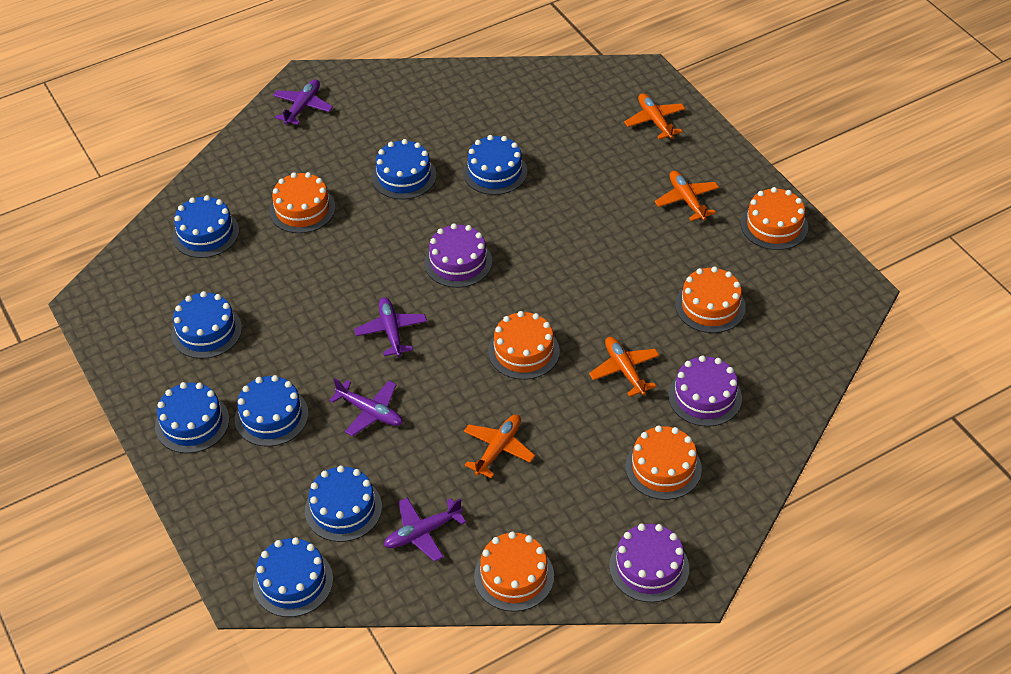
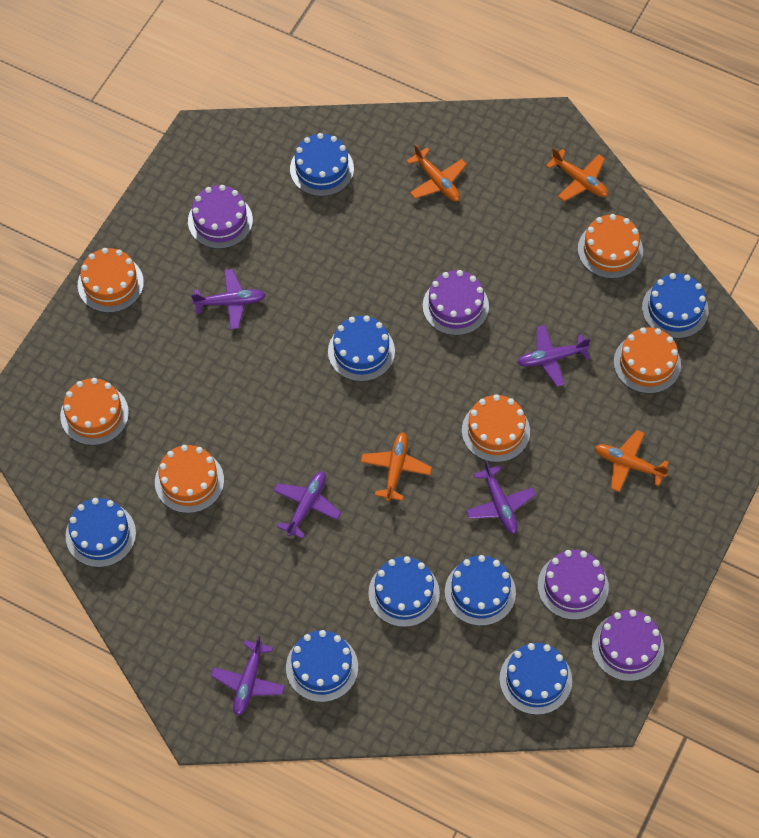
purple cake: 3 -> 4
purple plane: 4 -> 5

